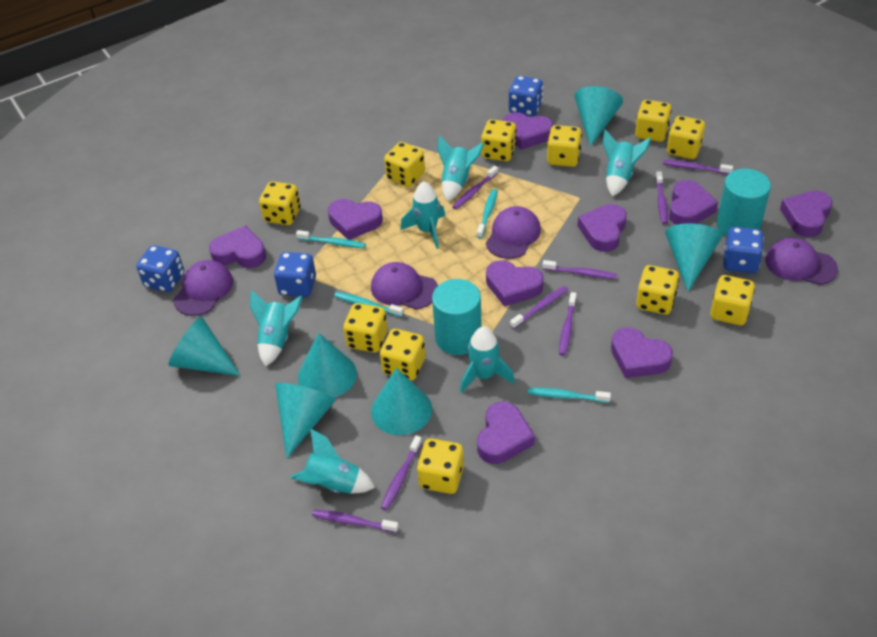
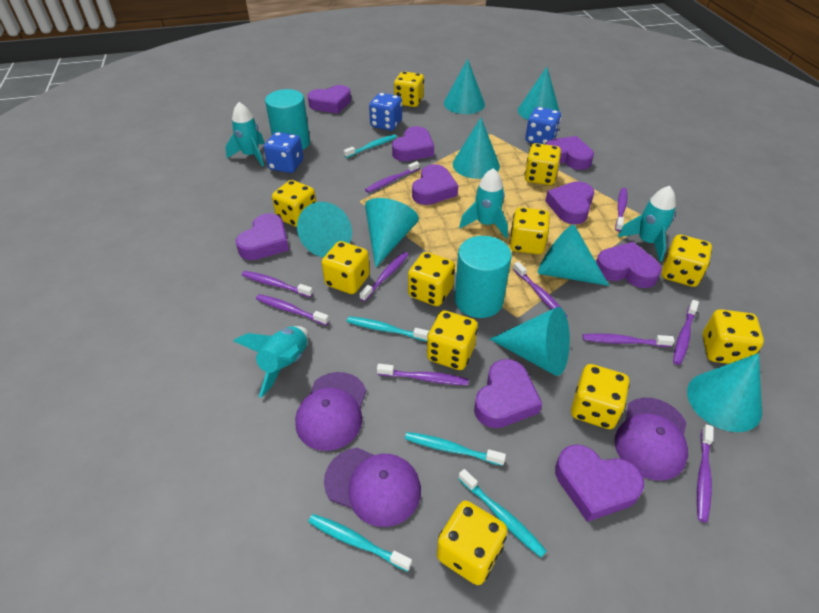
blue dice: 4 -> 3
purple cap: 4 -> 3
purple toothbrush: 8 -> 10
turquoise cone: 6 -> 8
turquoise rocket: 6 -> 4
turquoise toothbrush: 4 -> 5

